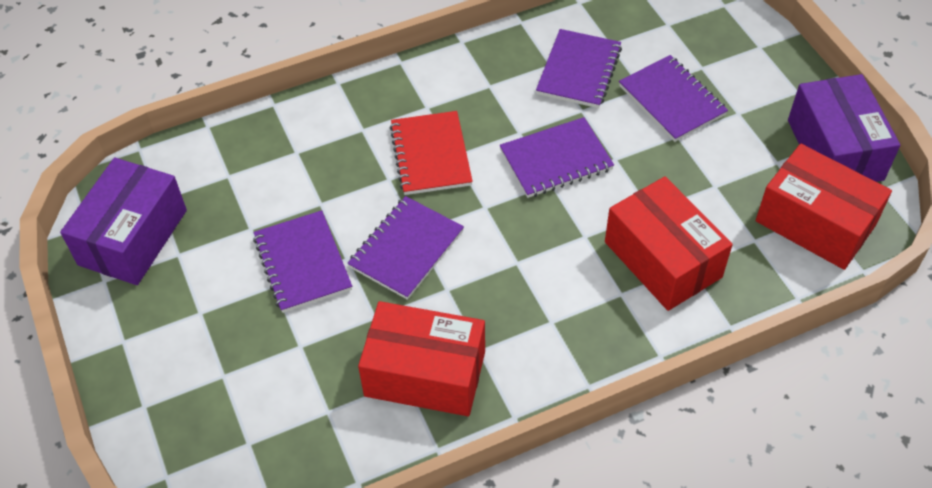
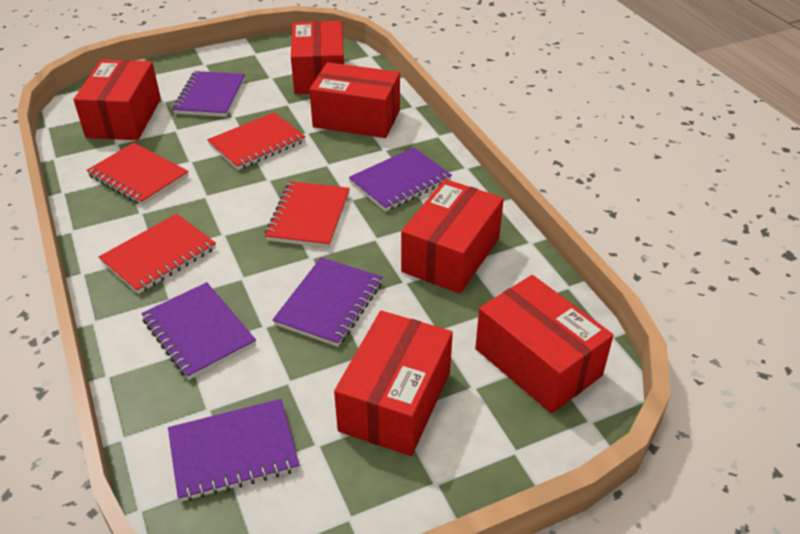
purple box: 2 -> 0
red box: 3 -> 6
red notebook: 1 -> 4

